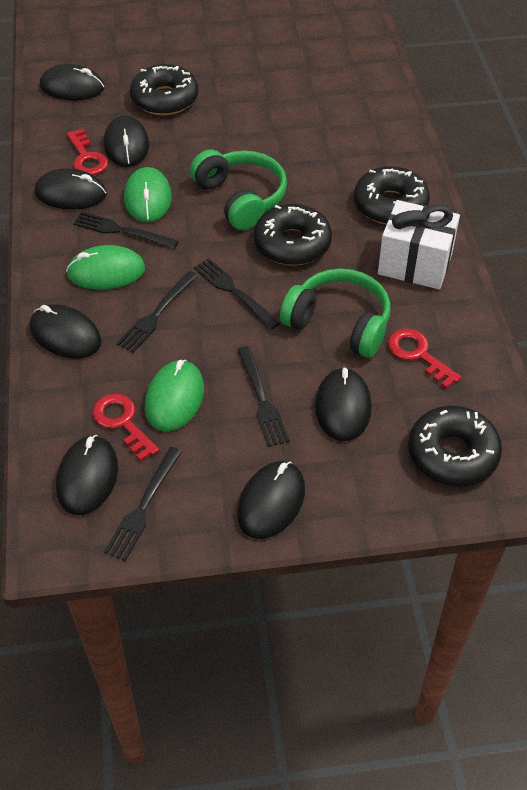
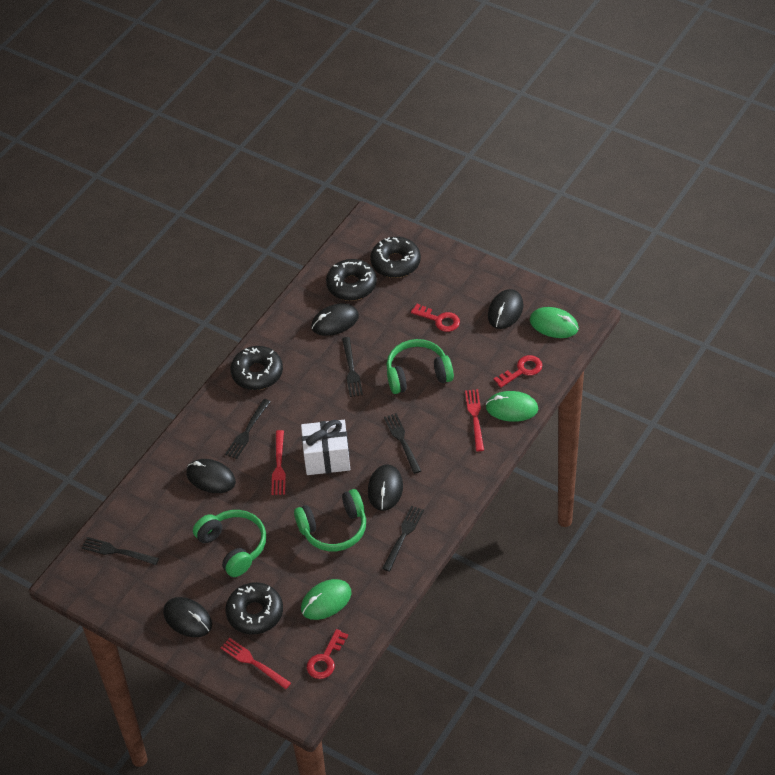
black mouse: 7 -> 5
green headphones: 2 -> 3
red fork: 0 -> 3

